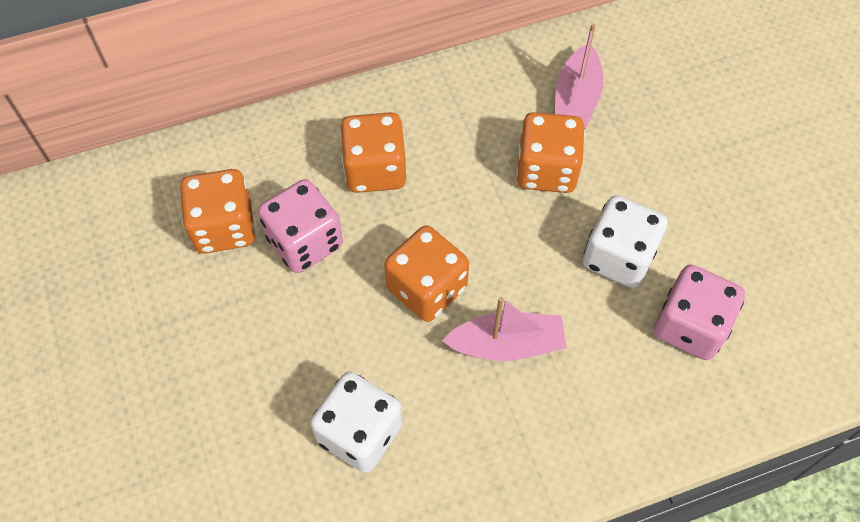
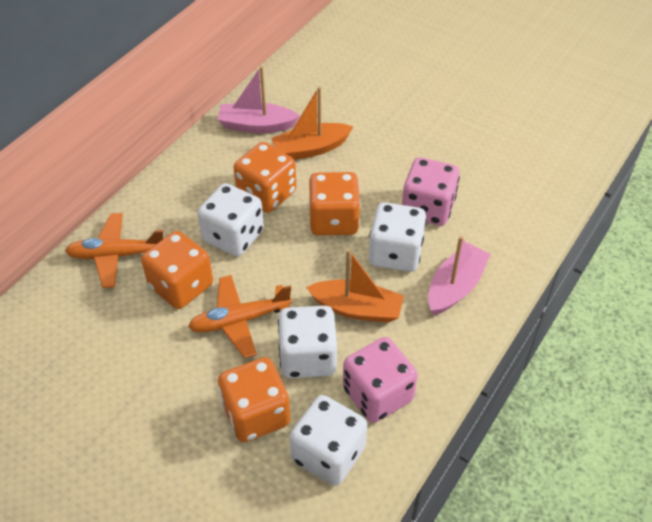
orange boat: 0 -> 2
orange plane: 0 -> 2
white dice: 2 -> 4

